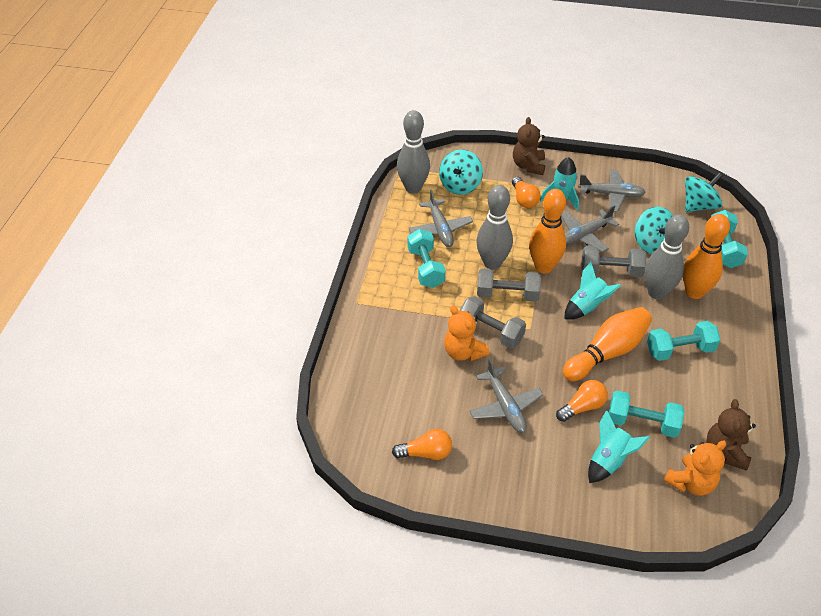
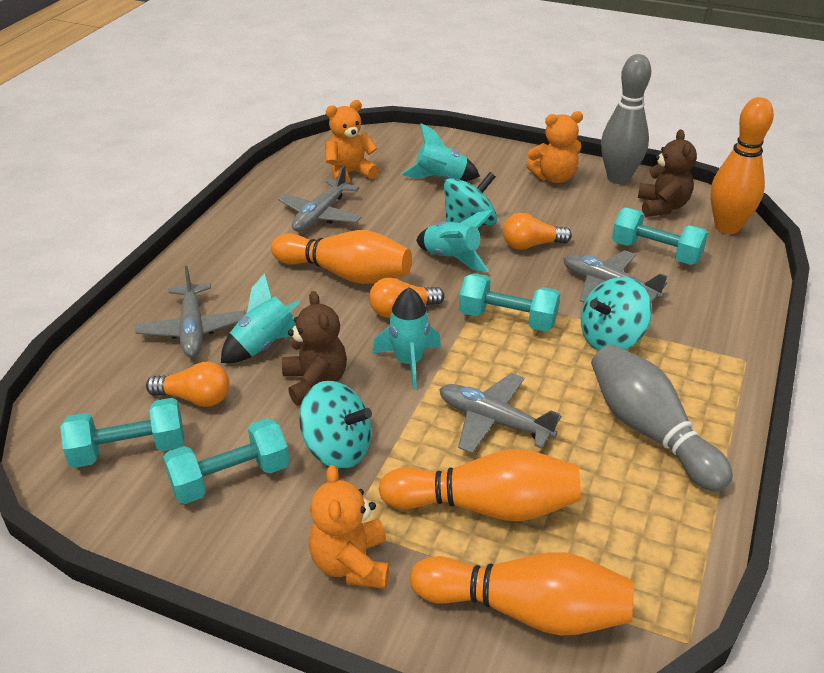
grey bowling pin: 3 -> 2
grey dumbbell: 3 -> 0
orange bowling pin: 3 -> 4
orange teddy bear: 2 -> 3
turquoise rocket: 3 -> 4

